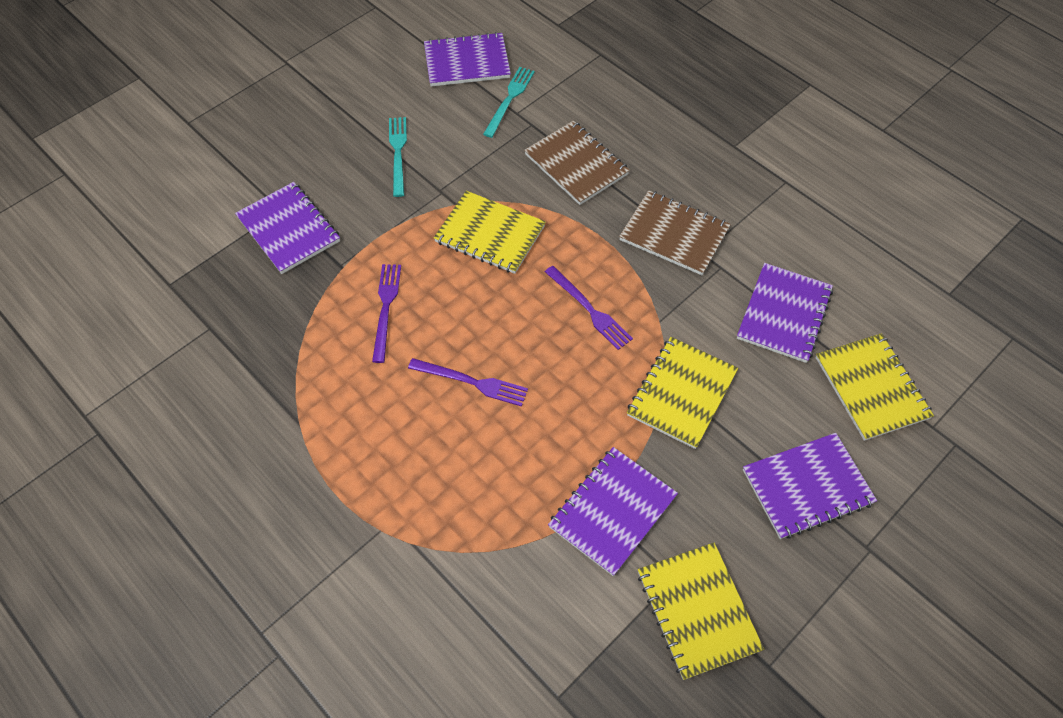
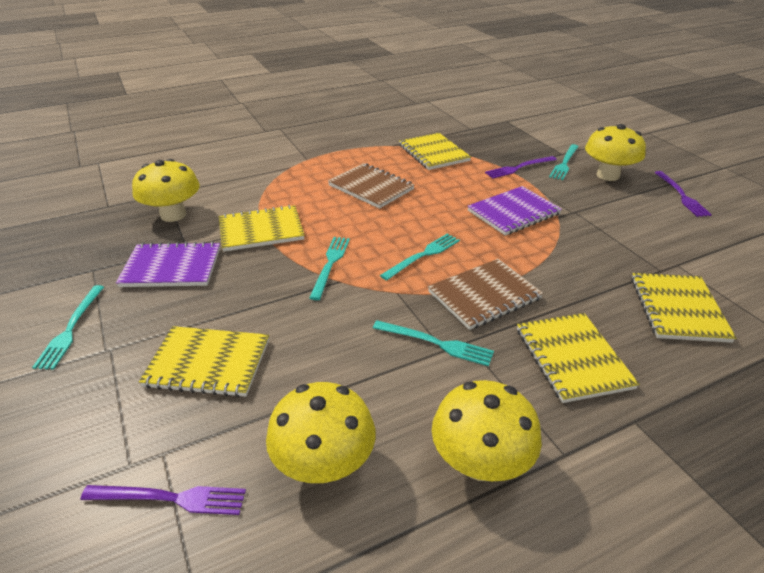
purple notebook: 5 -> 2
turquoise fork: 2 -> 5
yellow mushroom: 0 -> 4
yellow notebook: 4 -> 5

